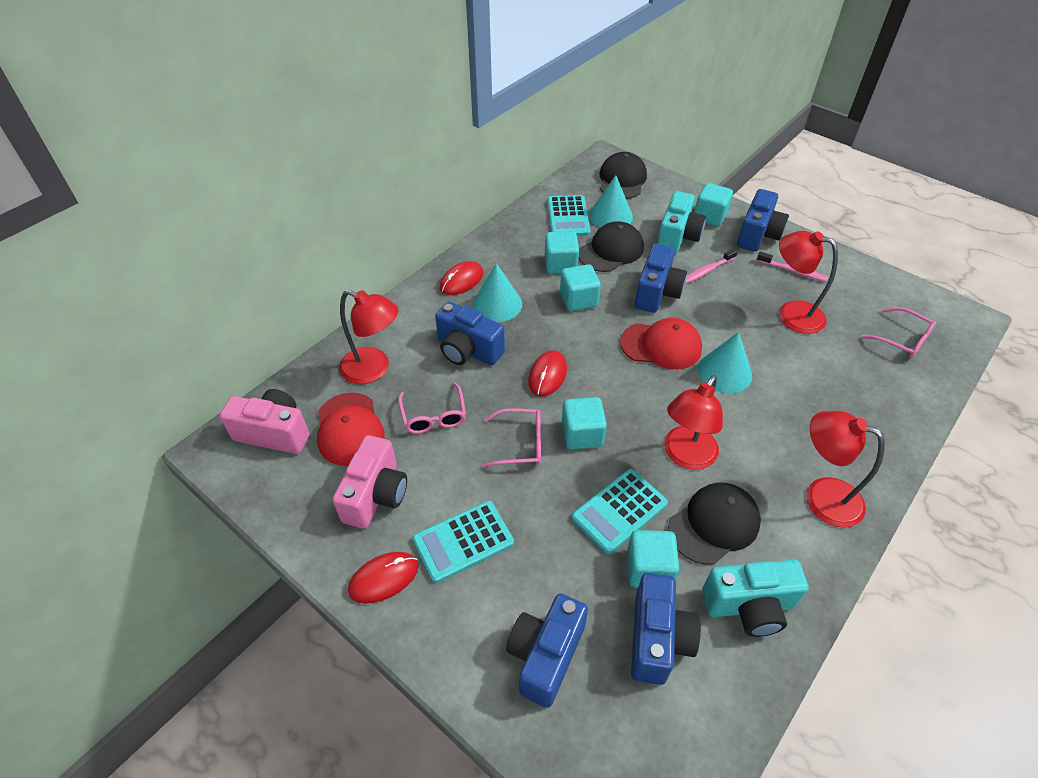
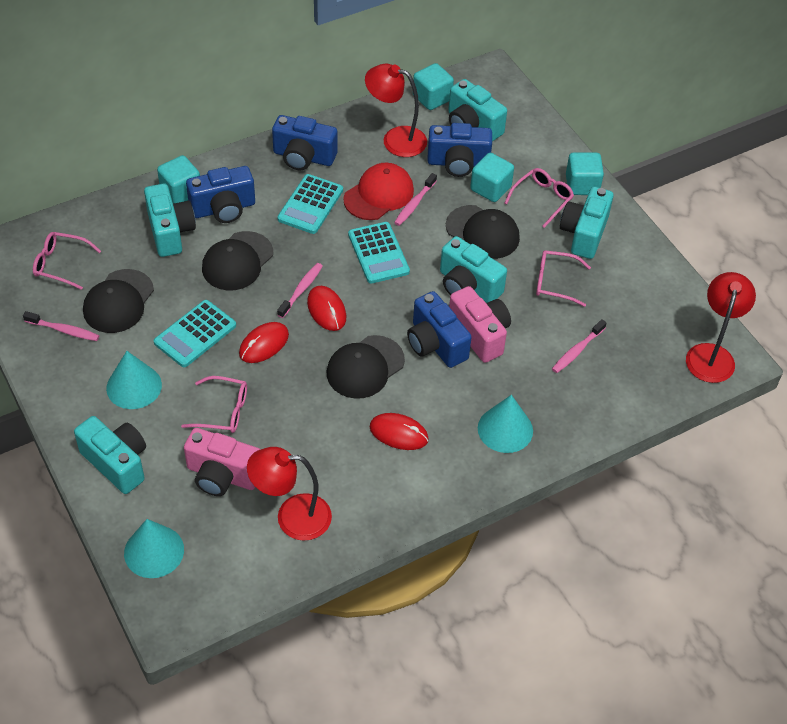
black cap: 3 -> 4
blue camera: 5 -> 4
pink glasses: 3 -> 4
pink toothbrush: 2 -> 4
red cap: 2 -> 1
red lamp: 4 -> 3
turquoise camera: 2 -> 5
turquoise cube: 5 -> 4

